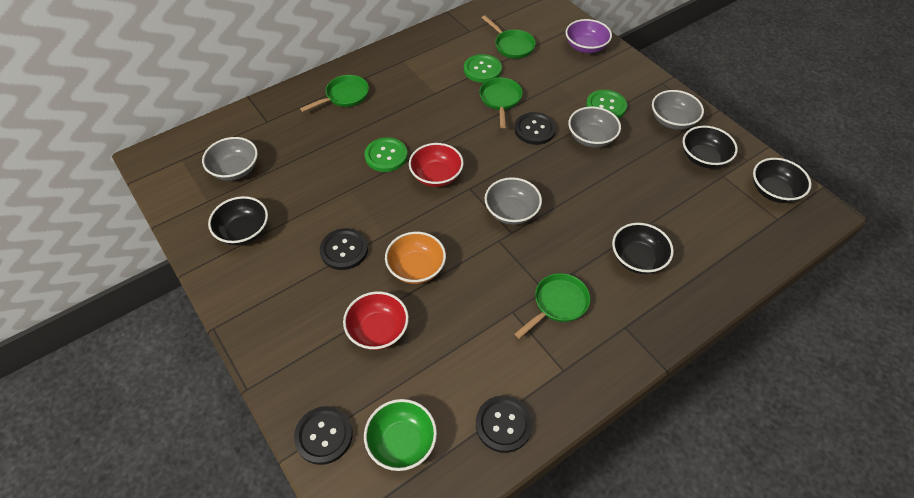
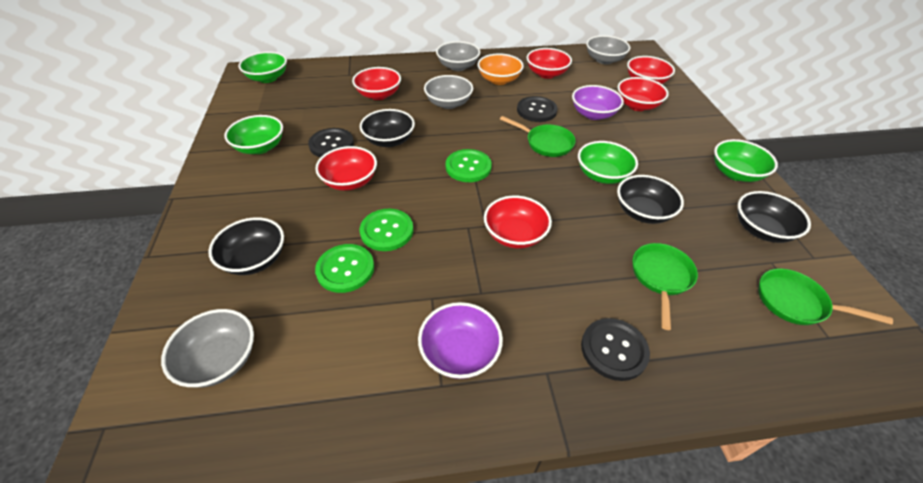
black button: 4 -> 3
green bowl: 1 -> 4
green pan: 4 -> 3
purple bowl: 1 -> 2
red bowl: 2 -> 6

